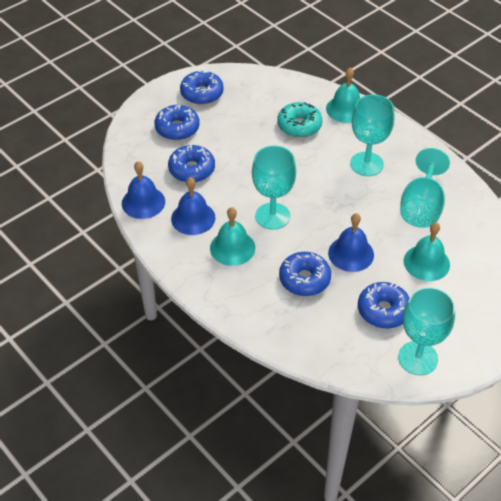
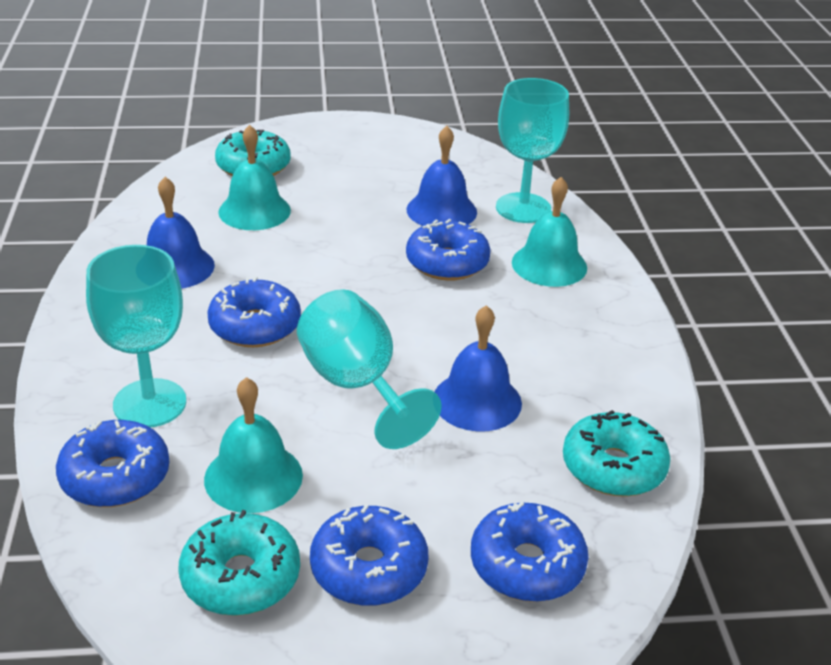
turquoise donut: 1 -> 3
turquoise goblet: 4 -> 3

